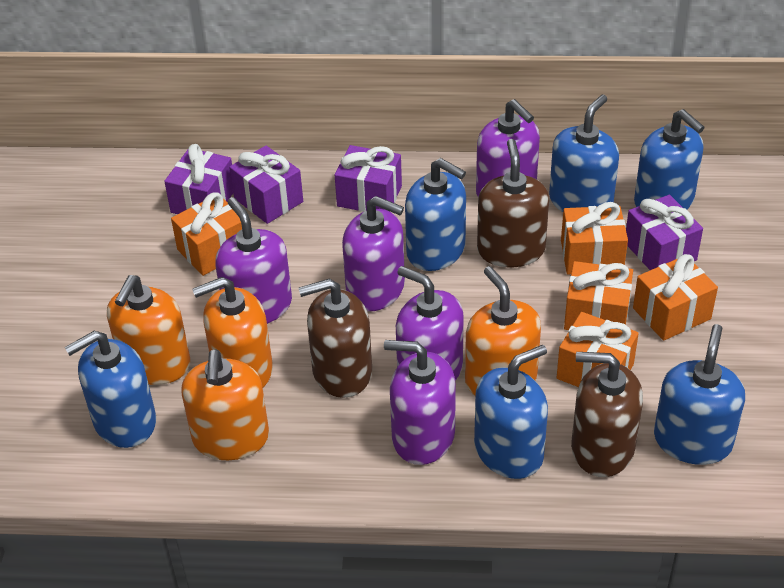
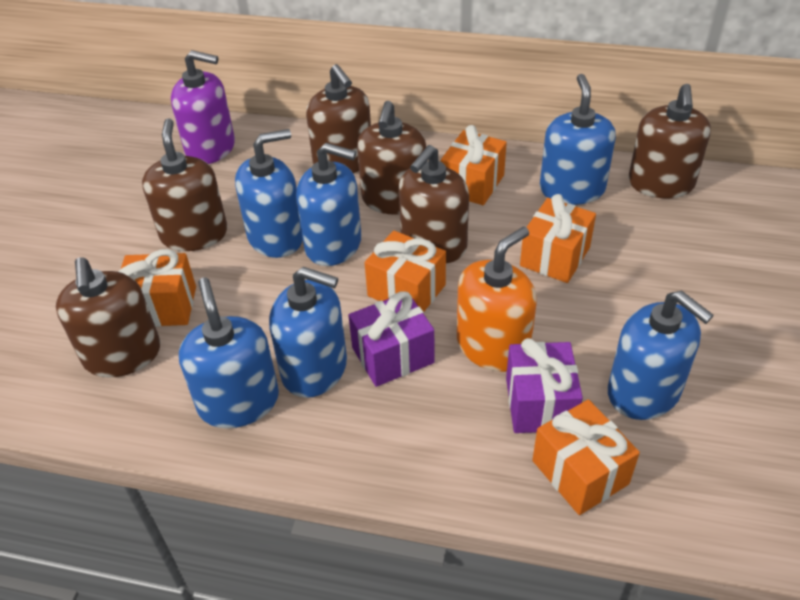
brown soap dispenser: 3 -> 6
orange soap dispenser: 4 -> 1
purple gift: 4 -> 2
purple soap dispenser: 5 -> 1

